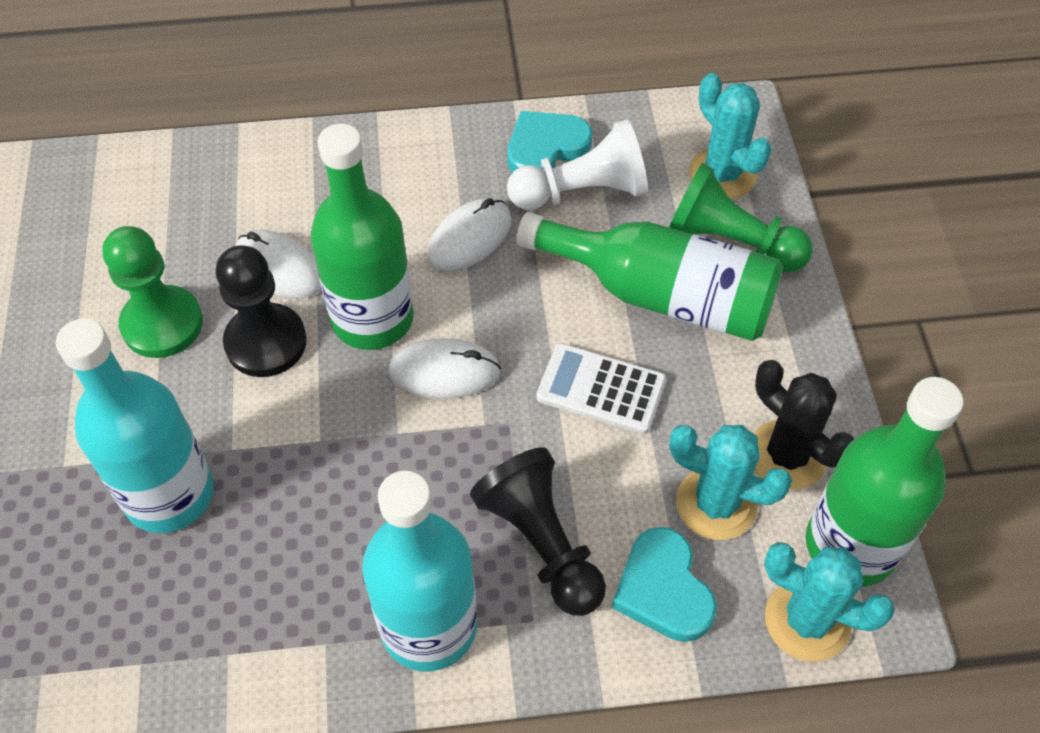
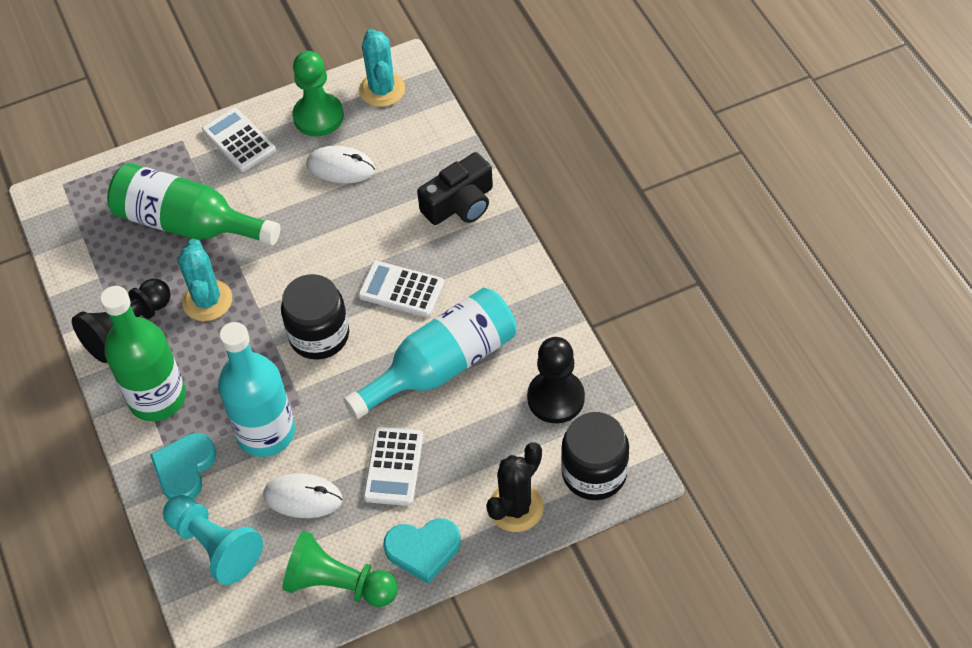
black camera: 0 -> 1
black jar: 0 -> 2
green bottle: 3 -> 2
turquoise cactus: 3 -> 2
turquoise pawn: 0 -> 1
white calculator: 1 -> 3
white mouse: 3 -> 2
white pawn: 1 -> 0

